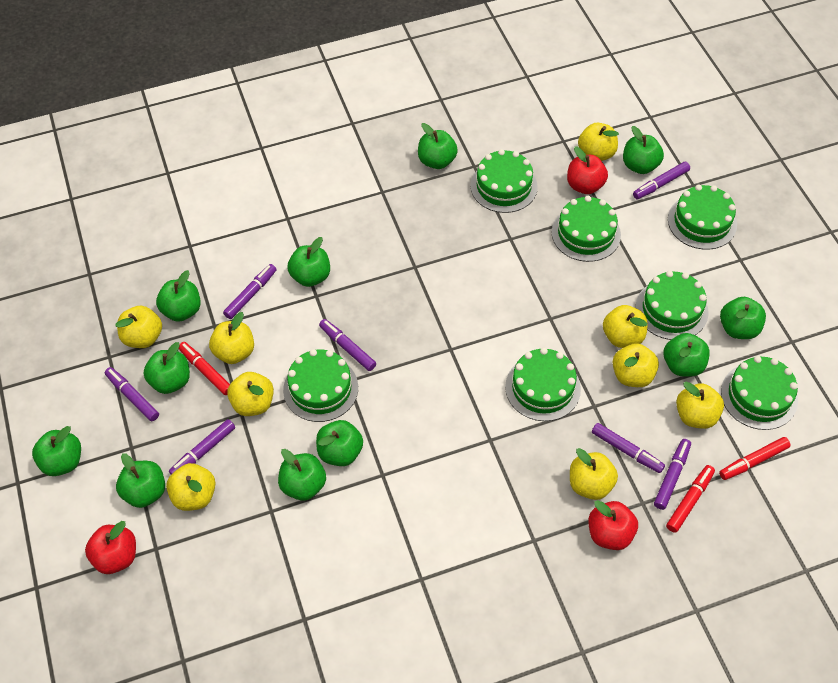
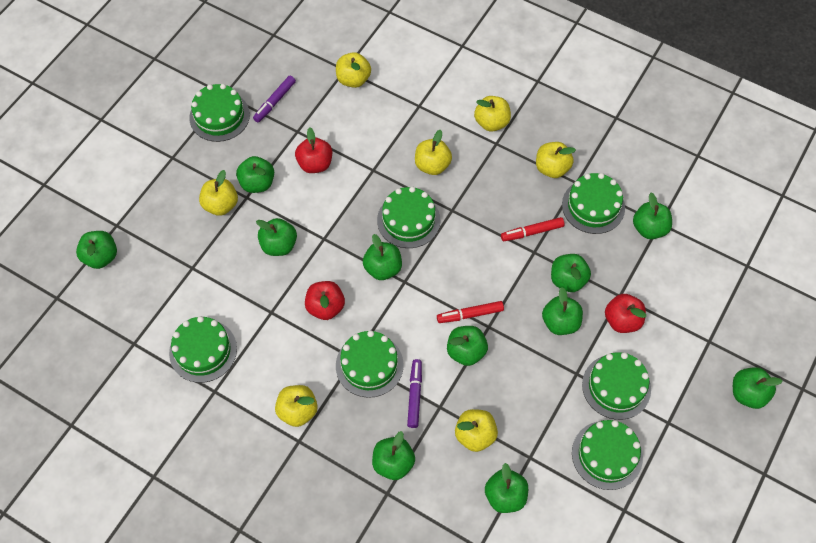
purple marker: 7 -> 2
red marker: 3 -> 2
yellow apple: 9 -> 7

